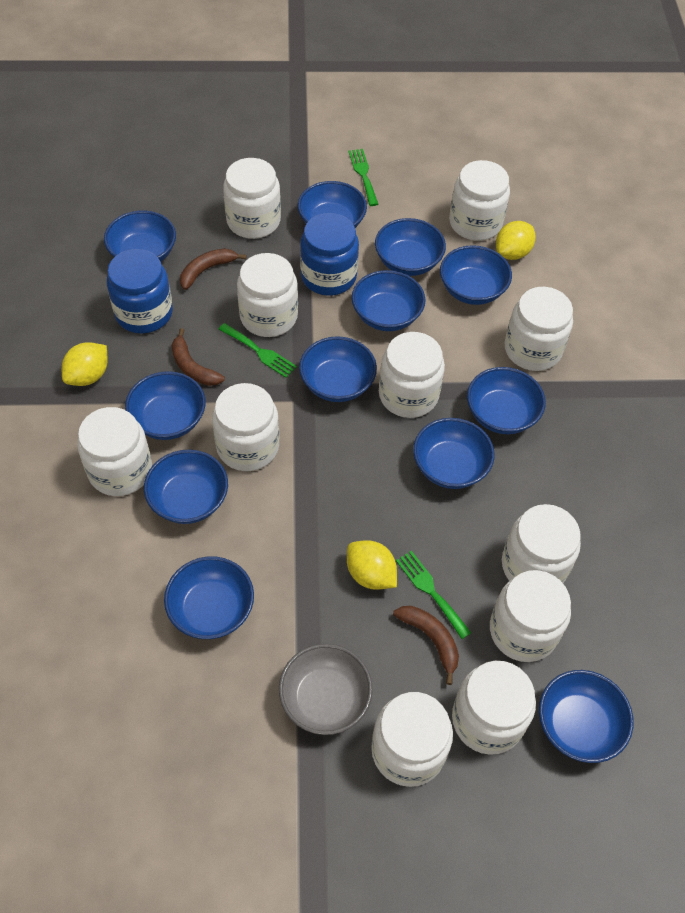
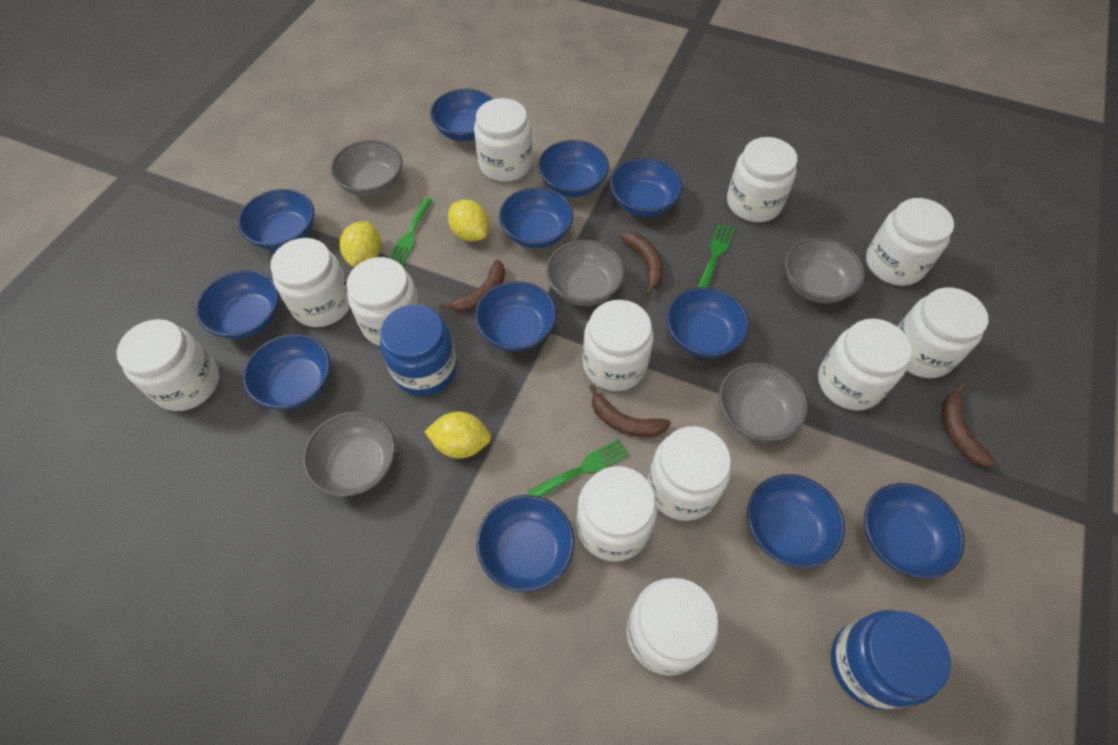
brown banana: 3 -> 4
grey bowl: 1 -> 5
white jar: 11 -> 12

